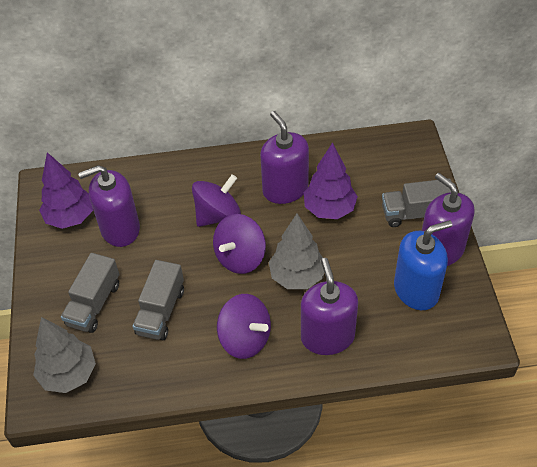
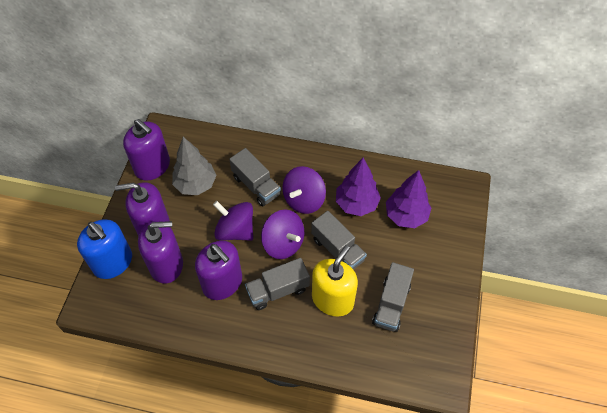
grey tree: 2 -> 1
grey truck: 3 -> 4
yellow soap dispenser: 0 -> 1

